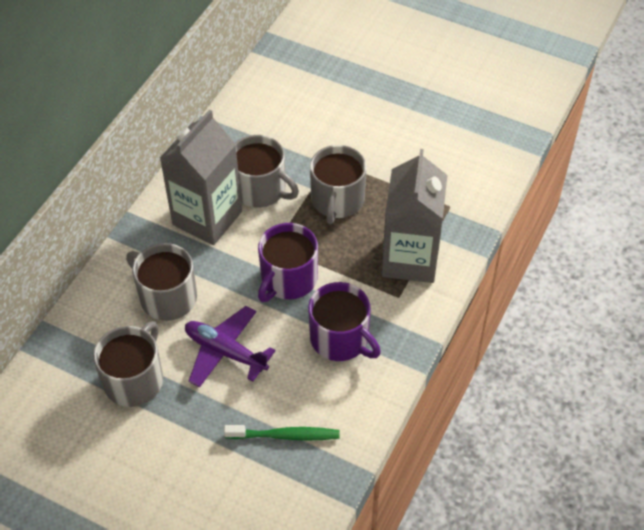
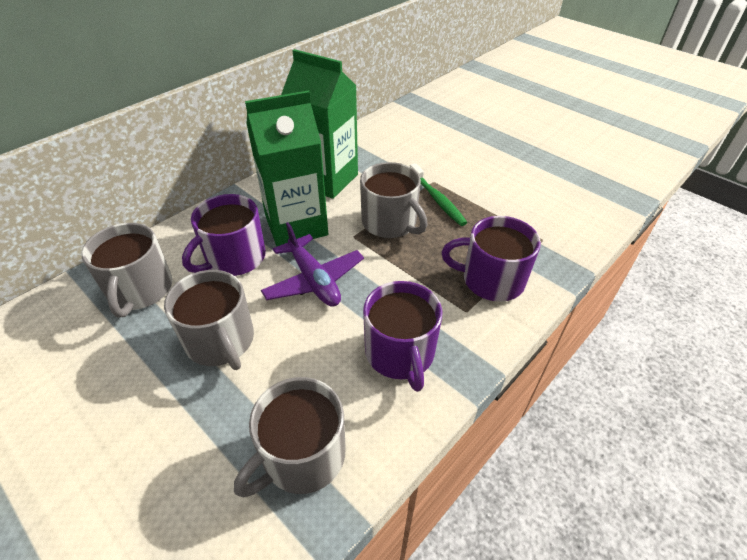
green carton: 0 -> 2
grey carton: 2 -> 0
purple mug: 2 -> 3

